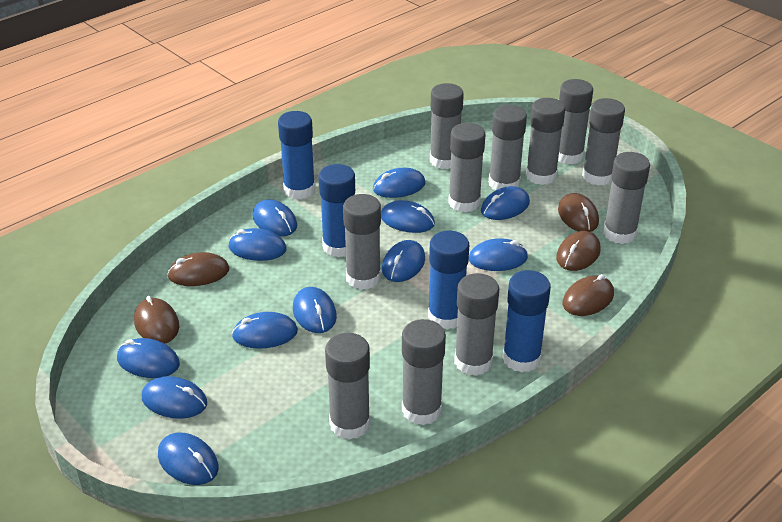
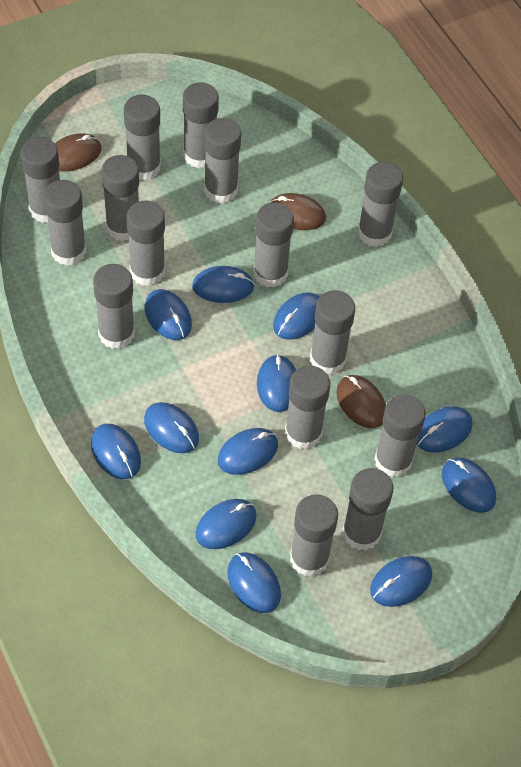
blue glue stick: 4 -> 0
brown mouse: 5 -> 3
grey glue stick: 11 -> 15

